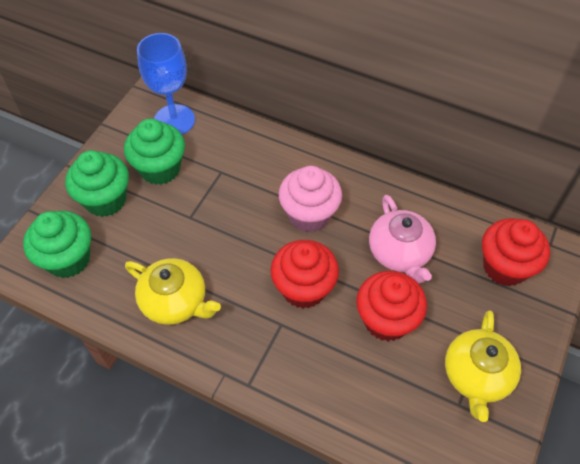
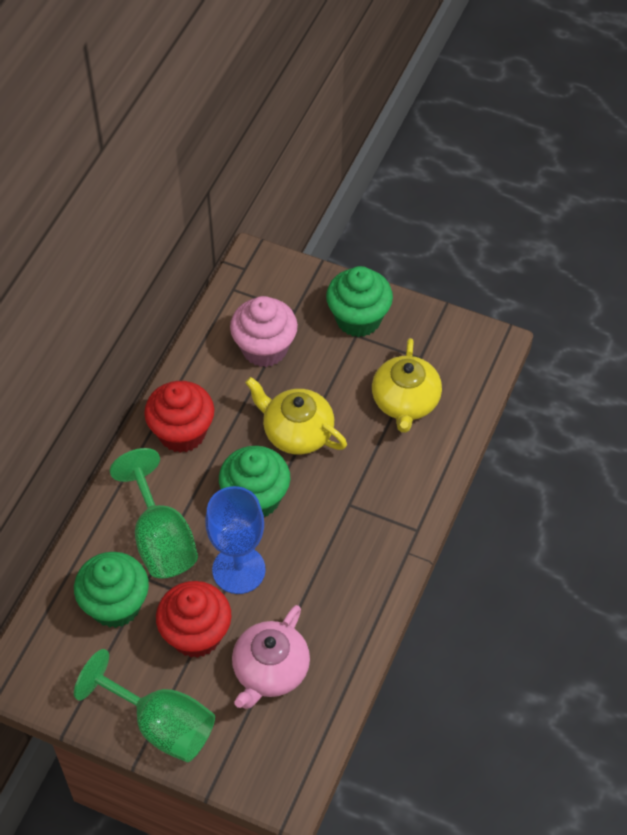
green goblet: 0 -> 2
red cupcake: 3 -> 2

